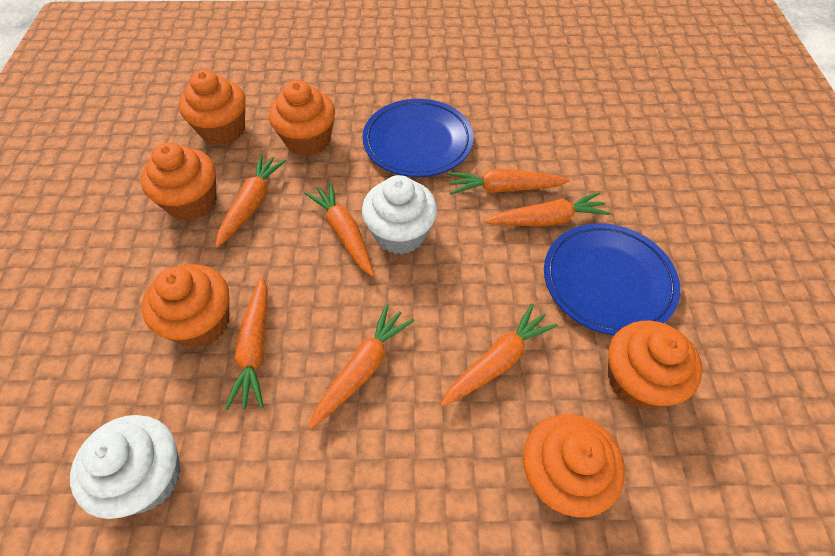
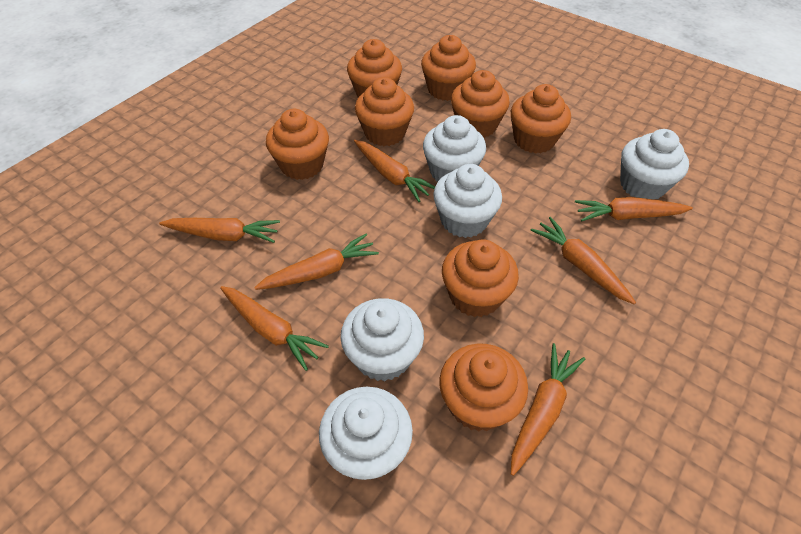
blue plate: 2 -> 0
orange cupcake: 6 -> 8
white cupcake: 2 -> 5

